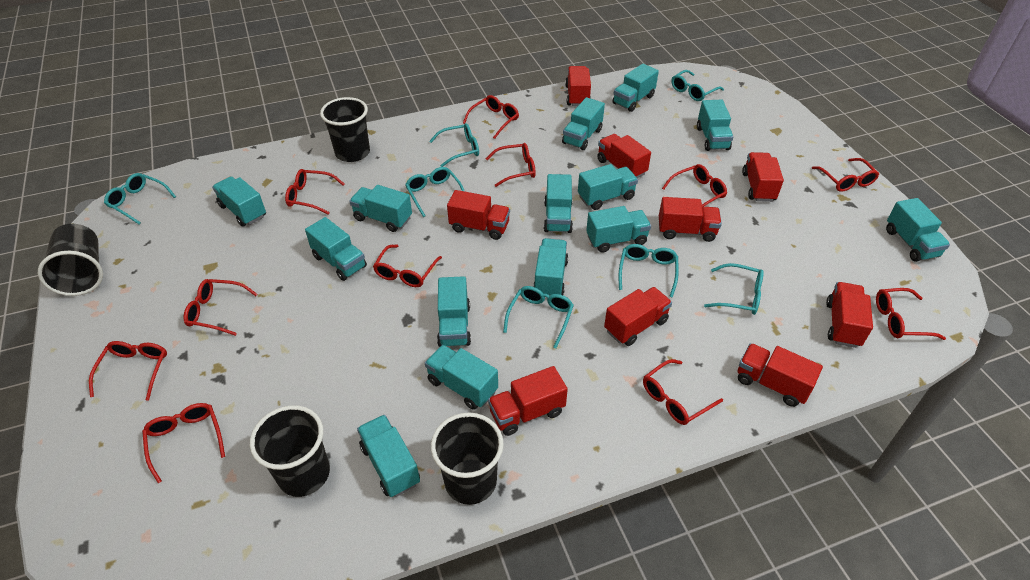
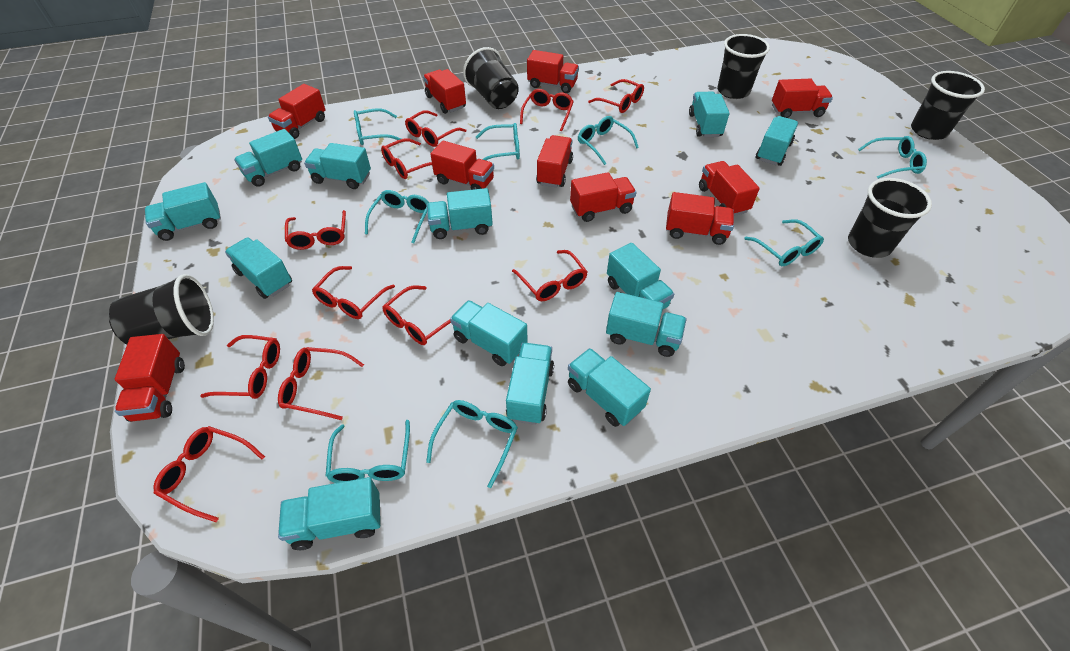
black cup: 4 -> 5
red truck: 9 -> 10
turquoise glasses: 7 -> 8
turquoise truck: 14 -> 13

